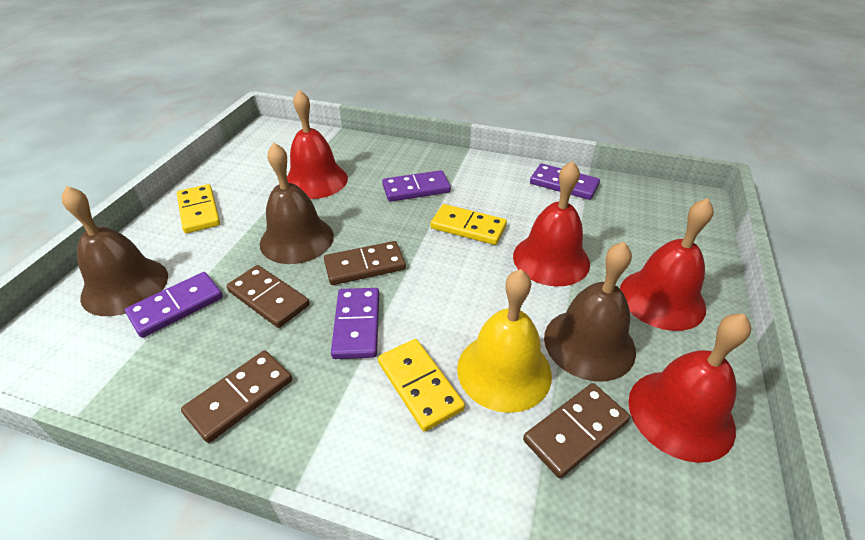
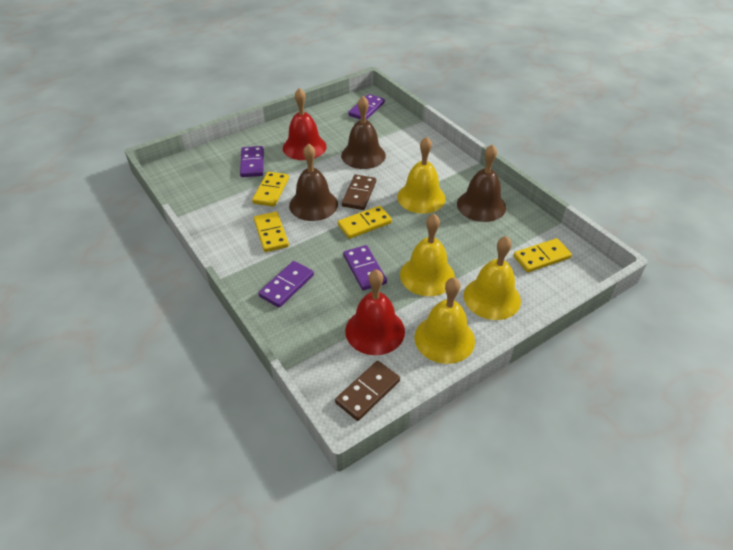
brown domino: 4 -> 2
red bell: 4 -> 2
yellow bell: 1 -> 4
yellow domino: 3 -> 4

